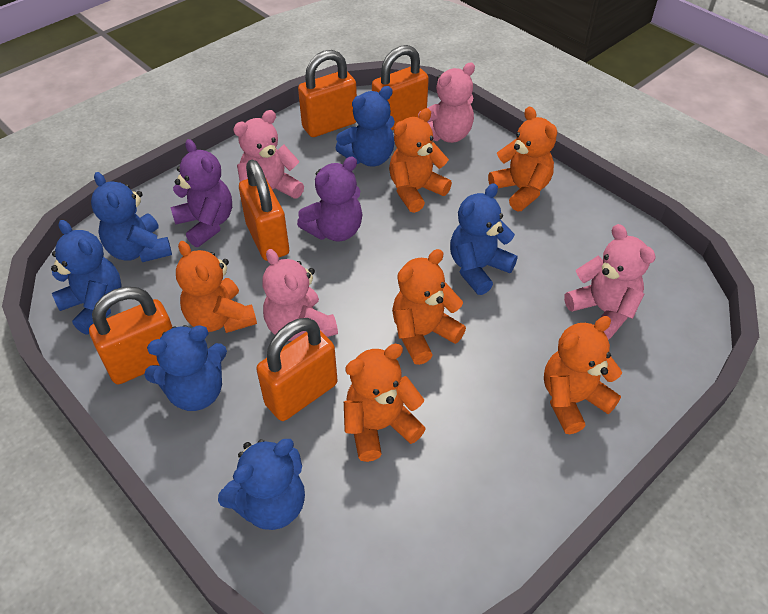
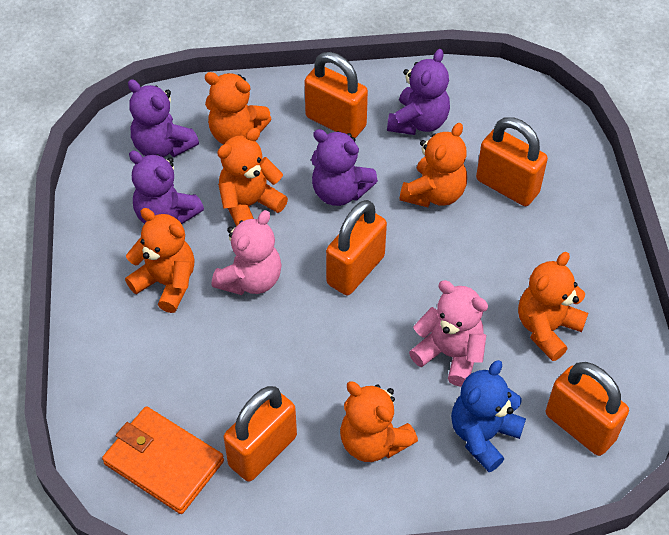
blue teddy bear: 6 -> 1
orange wallet: 0 -> 1
pink teddy bear: 4 -> 2
purple teddy bear: 2 -> 4

